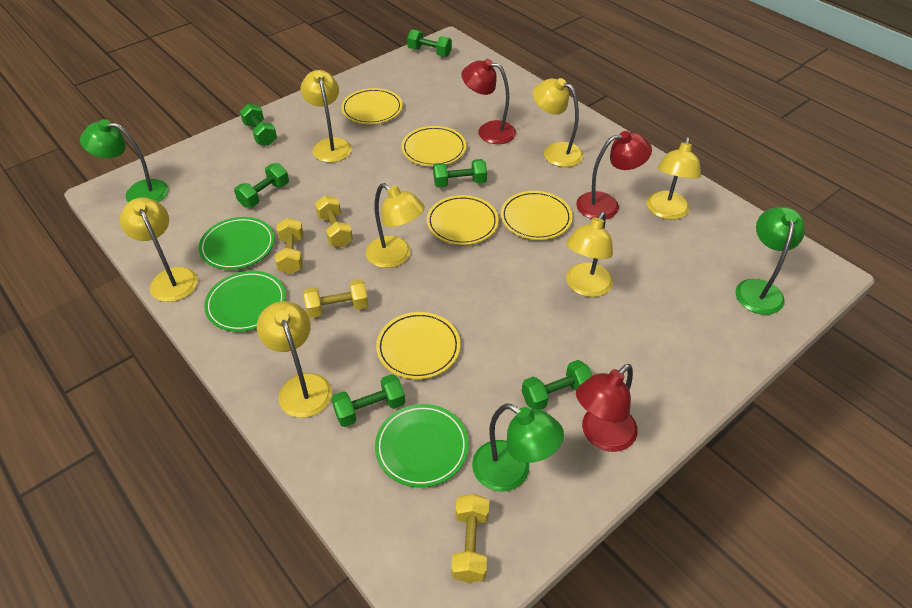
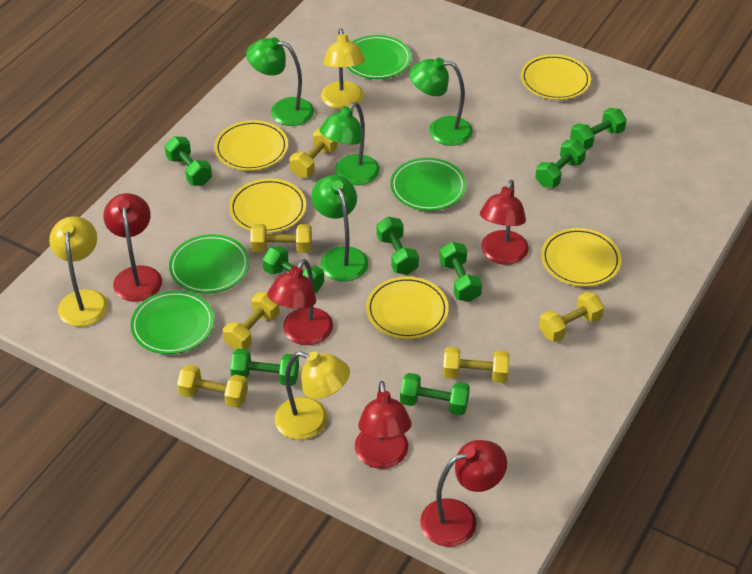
green dumbbell: 6 -> 8
green lamp: 3 -> 4
green plate: 3 -> 4
red lamp: 3 -> 5
yellow dumbbell: 4 -> 6
yellow lamp: 7 -> 3

